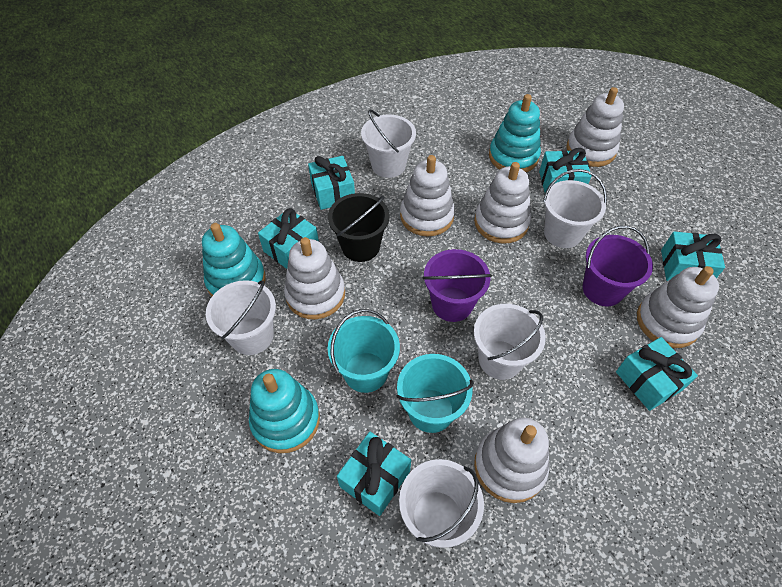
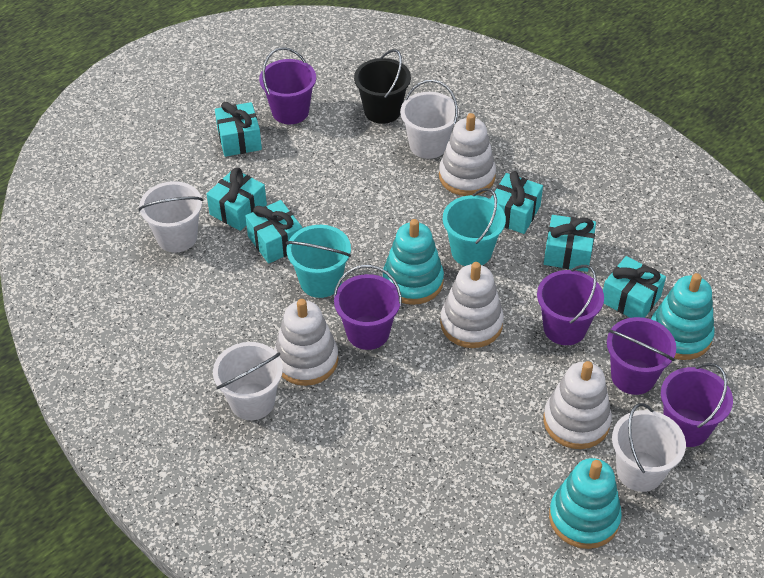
purple bucket: 2 -> 5
white bucket: 5 -> 4
white stacking toy: 6 -> 4

